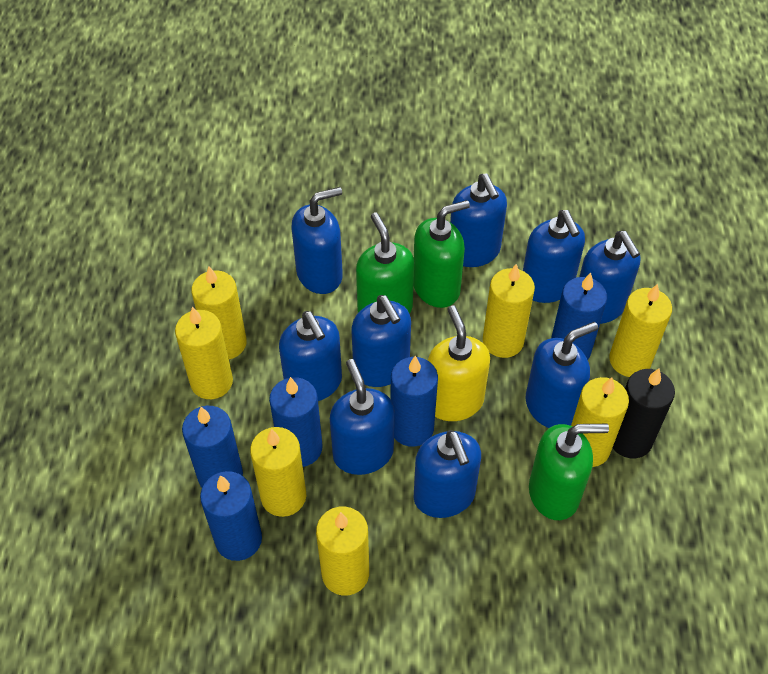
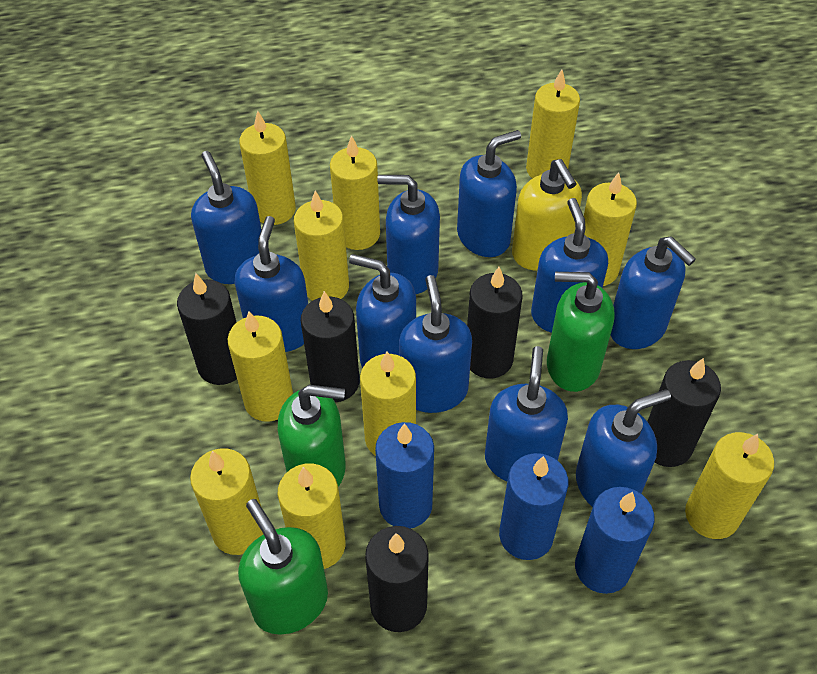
black candle: 1 -> 5
blue candle: 5 -> 3
blue soap dispenser: 9 -> 10
yellow candle: 7 -> 10

